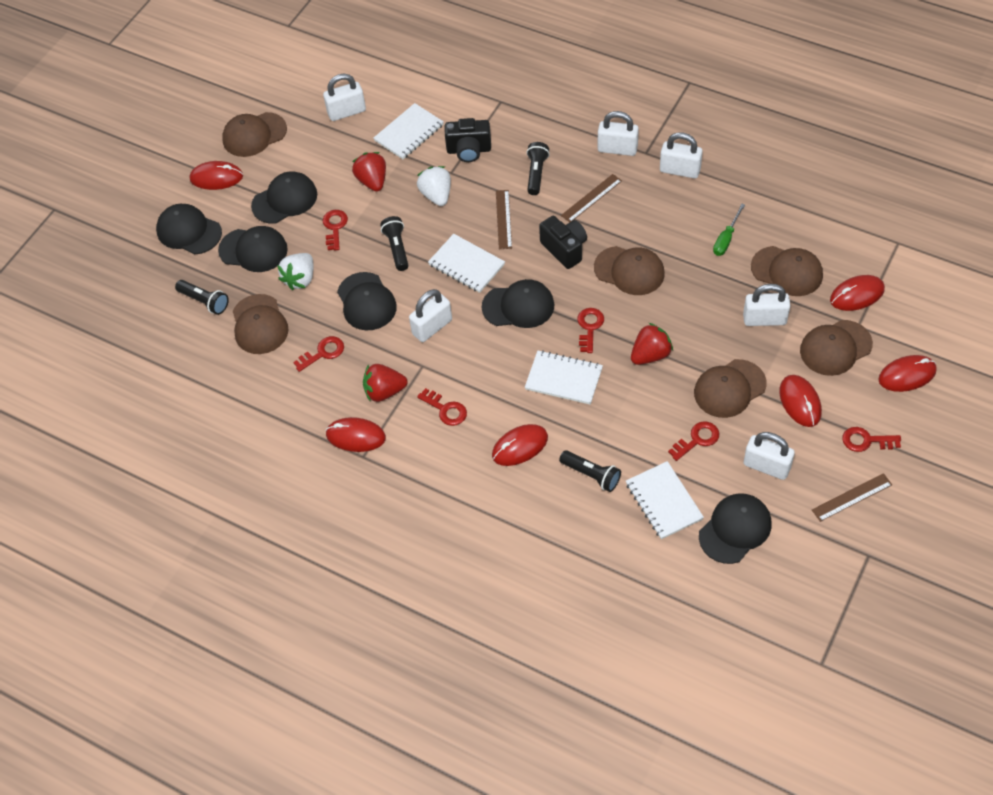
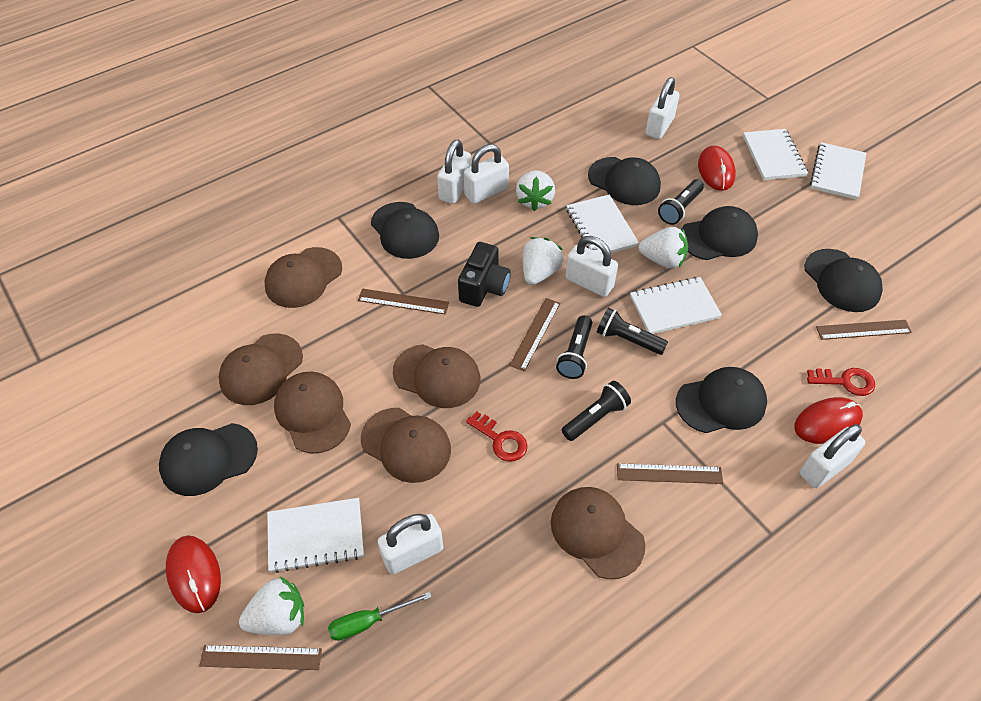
black camera: 2 -> 1
brown ruler: 3 -> 5
red key: 6 -> 2
red mouse: 6 -> 3
red strawberry: 3 -> 0
white notebook: 4 -> 5
white strawberry: 2 -> 4

